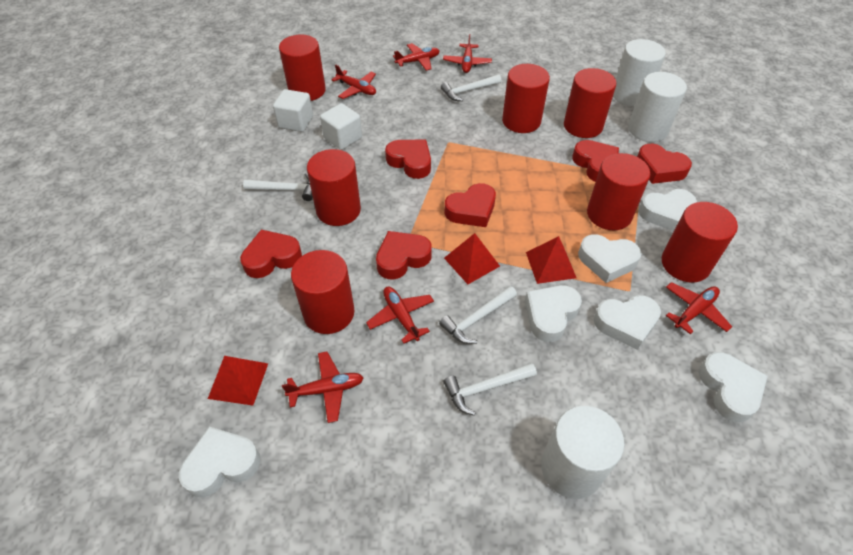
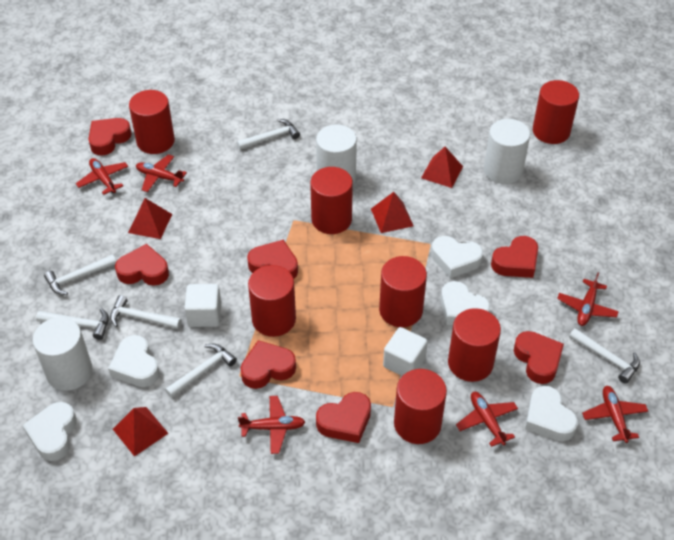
red heart: 6 -> 7
red pyramid: 3 -> 4
white hammer: 4 -> 6
white heart: 6 -> 5

